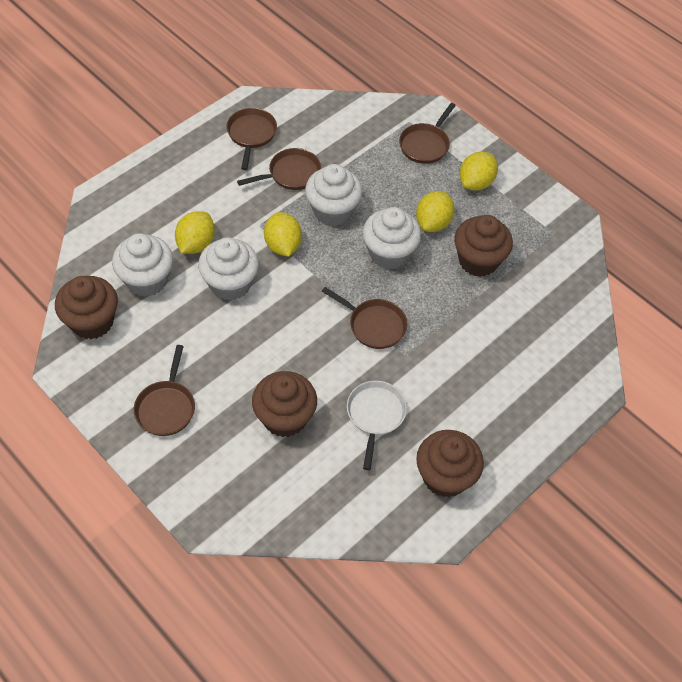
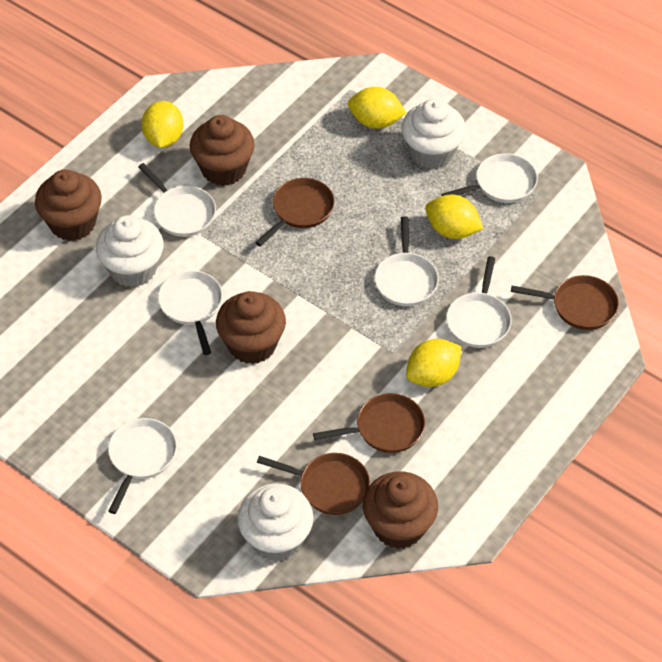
brown pan: 5 -> 4
white cupcake: 4 -> 3
white pan: 1 -> 6

